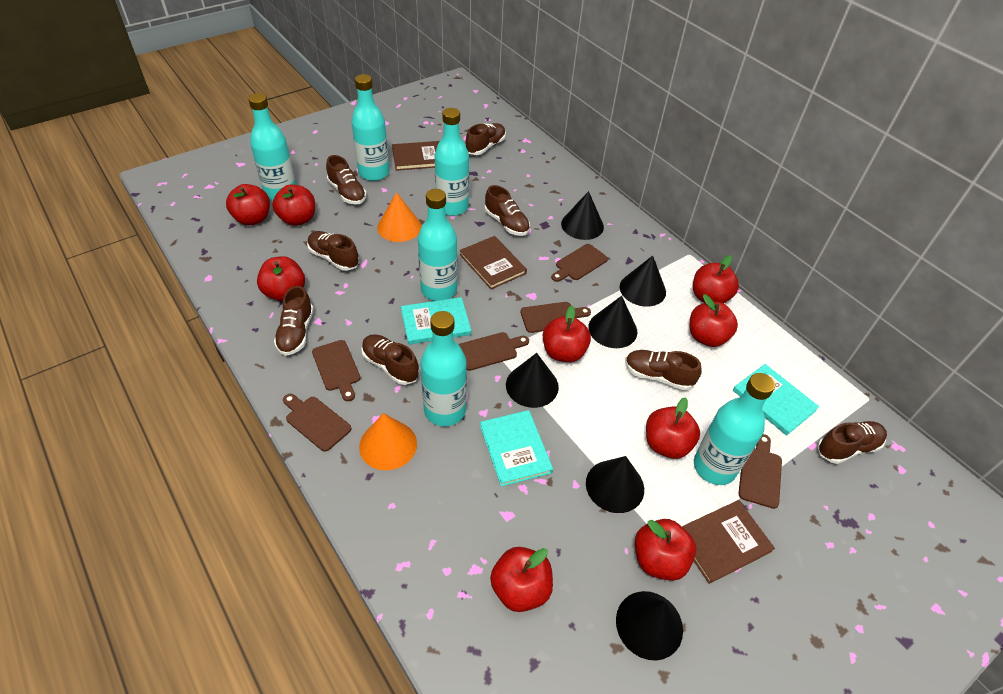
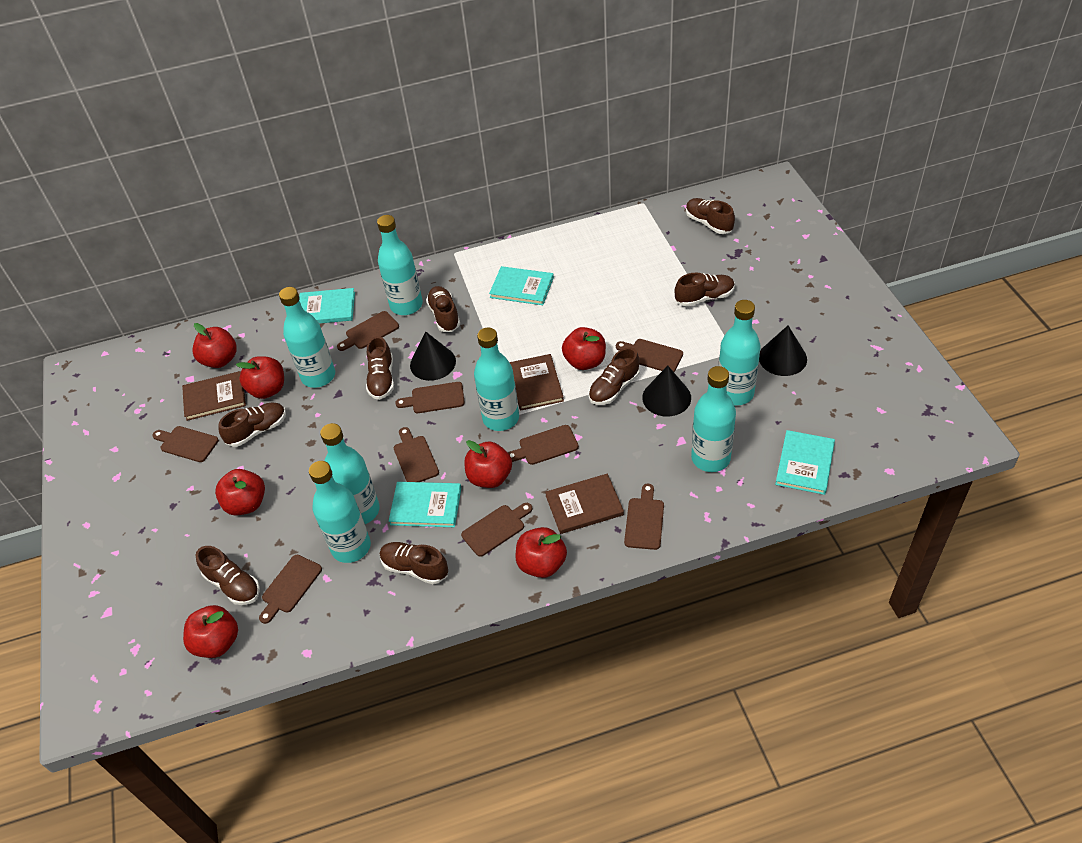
black cone: 6 -> 3
brown cutting board: 6 -> 9
orange cone: 2 -> 0
red apple: 9 -> 7
turquoise book: 3 -> 4
turquoise bottle: 6 -> 7

